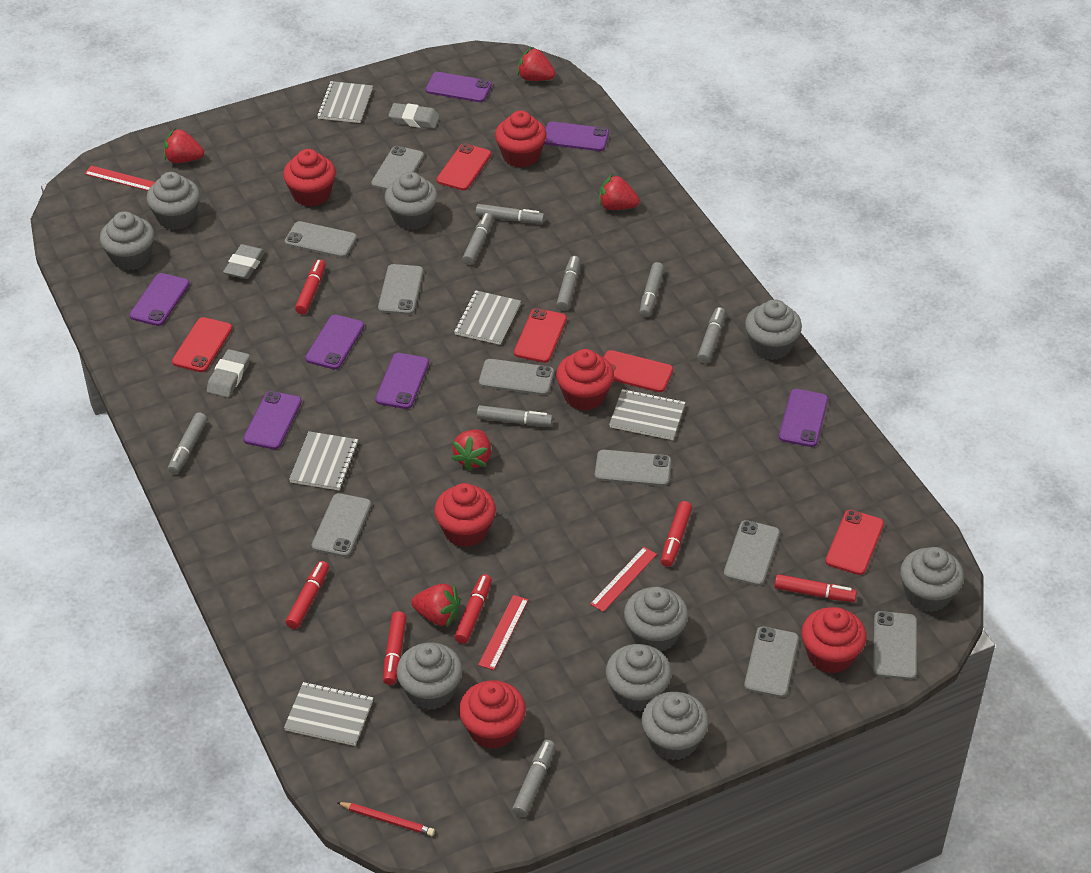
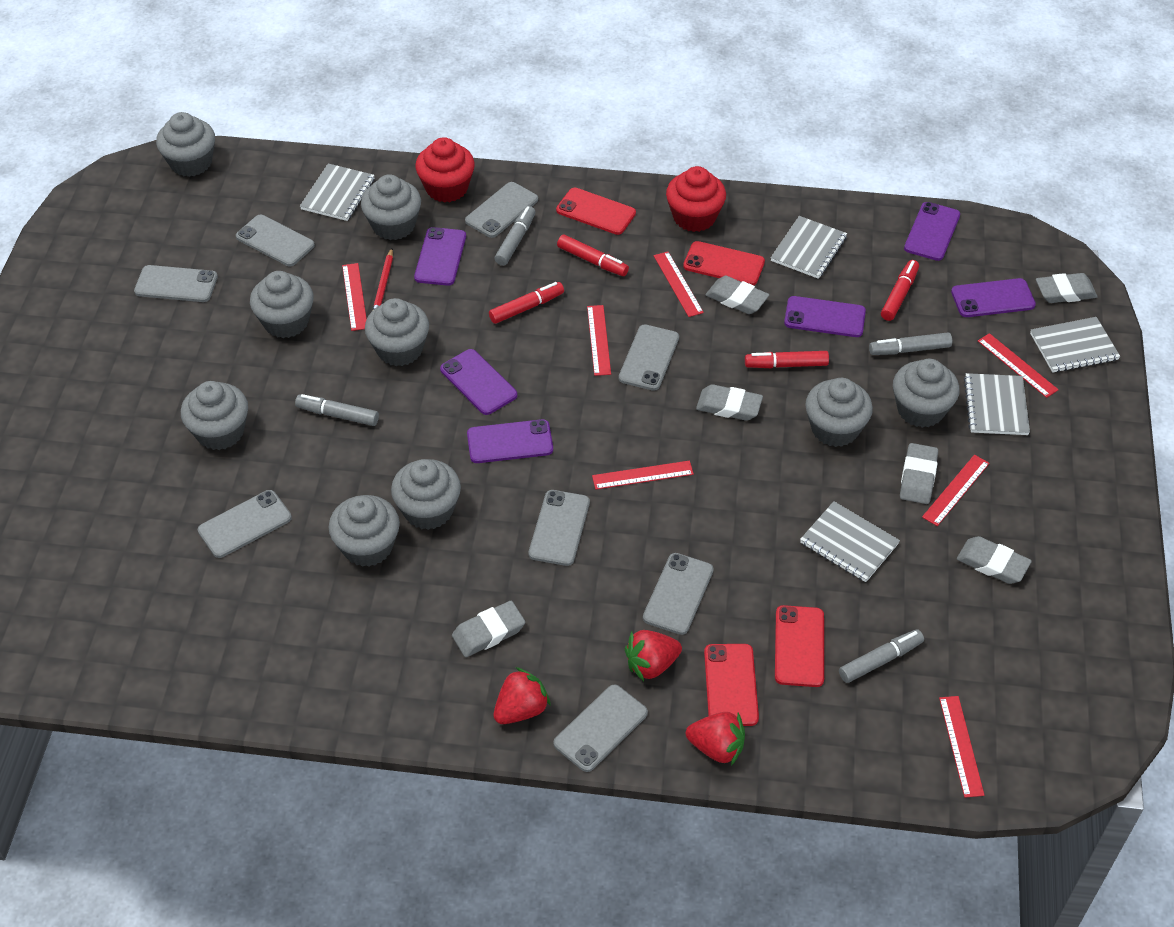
grey eraser: 3 -> 6
grey marker: 8 -> 4
grey phone: 9 -> 8
purple phone: 7 -> 6
red cupcake: 6 -> 2
red marker: 6 -> 4
red phone: 5 -> 4
red ruler: 3 -> 7
red strawberry: 5 -> 3

